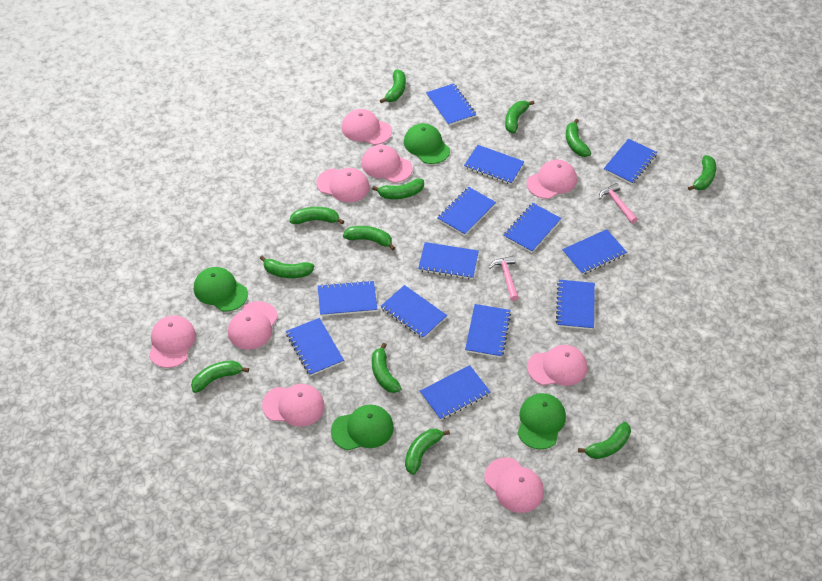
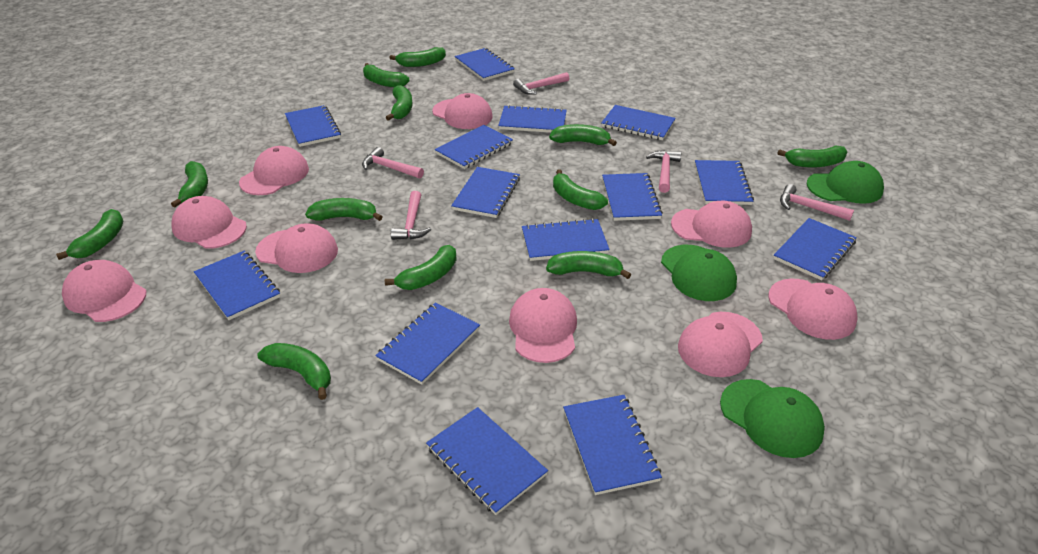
blue notebook: 13 -> 14
green cap: 4 -> 3
pink hammer: 2 -> 5

